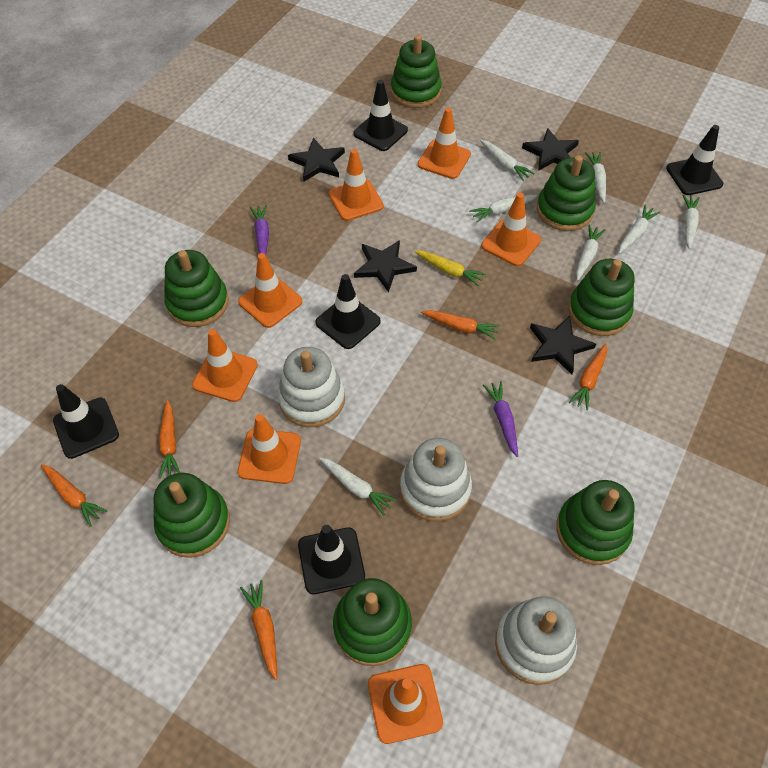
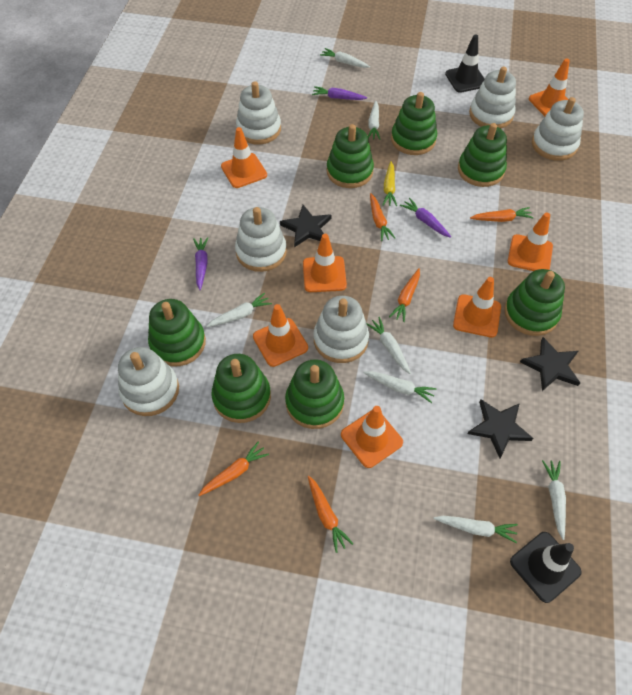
black star: 4 -> 3
black traffic cone: 5 -> 2
purple carrot: 2 -> 3
white stacking toy: 3 -> 6

